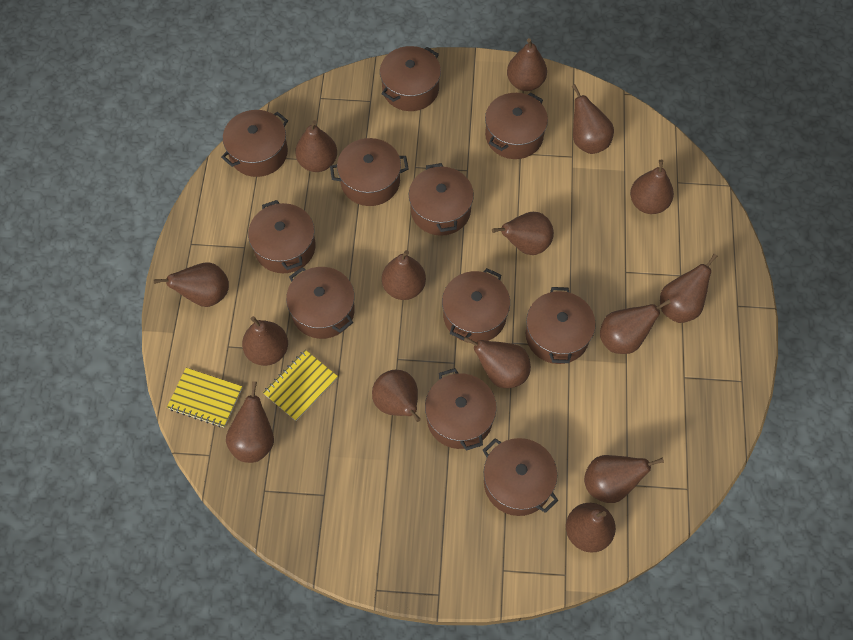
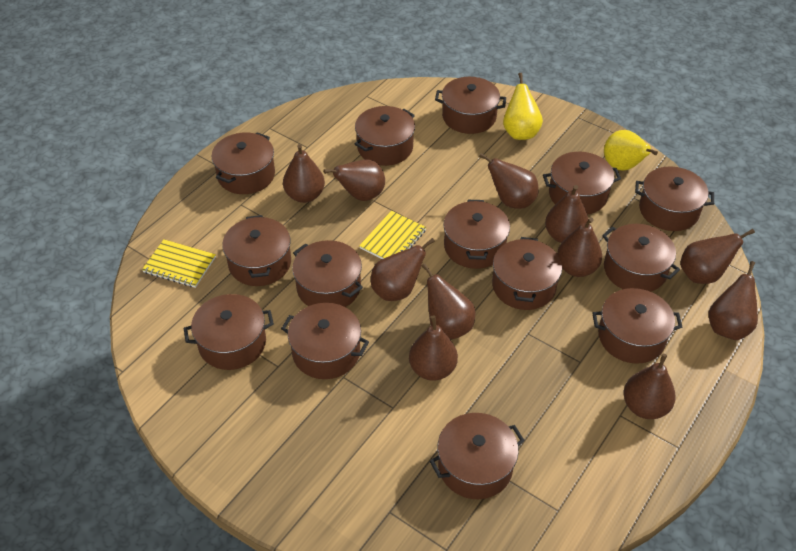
brown pear: 15 -> 11
brown pot: 11 -> 14
yellow pear: 0 -> 2

